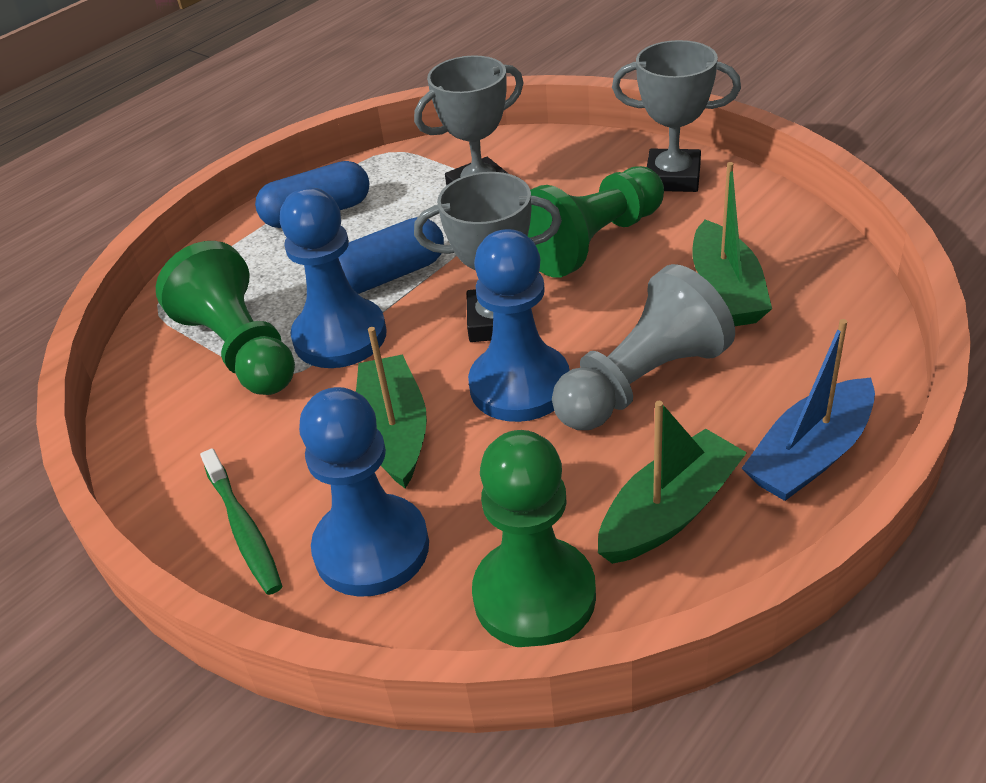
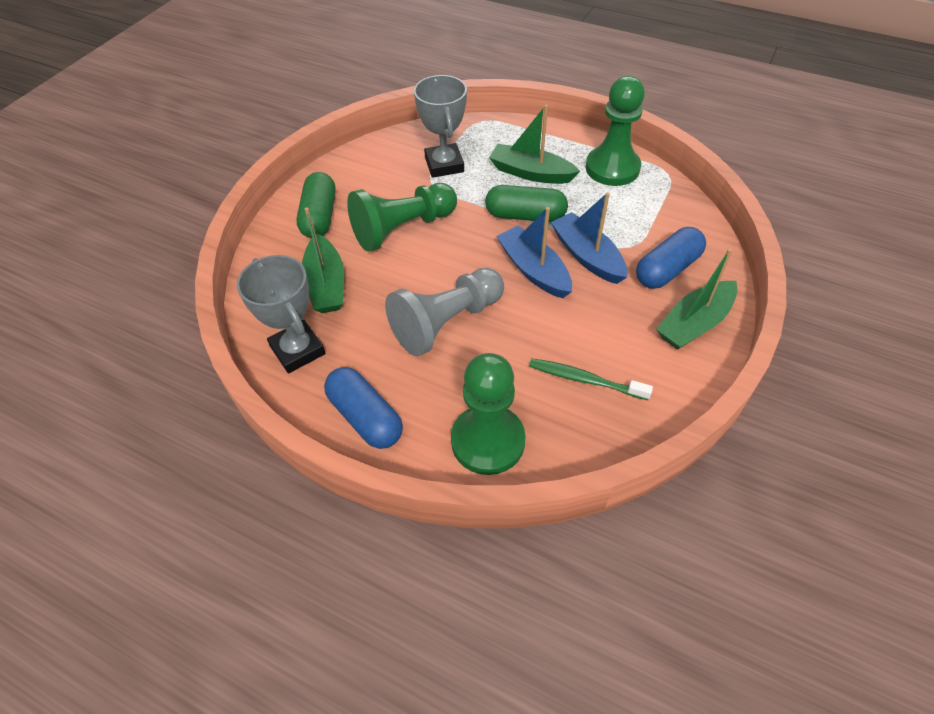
blue boat: 1 -> 2
blue pawn: 3 -> 0
green capsule: 0 -> 2
grey trophy: 3 -> 2

